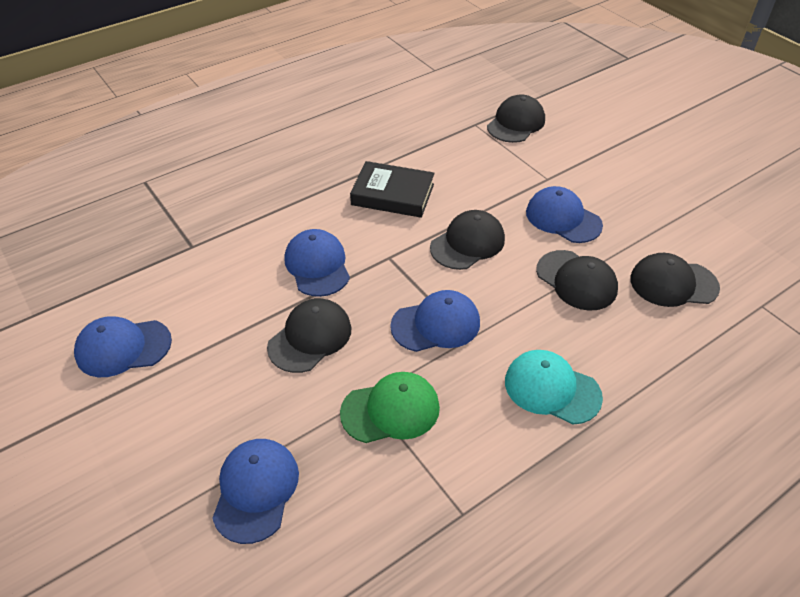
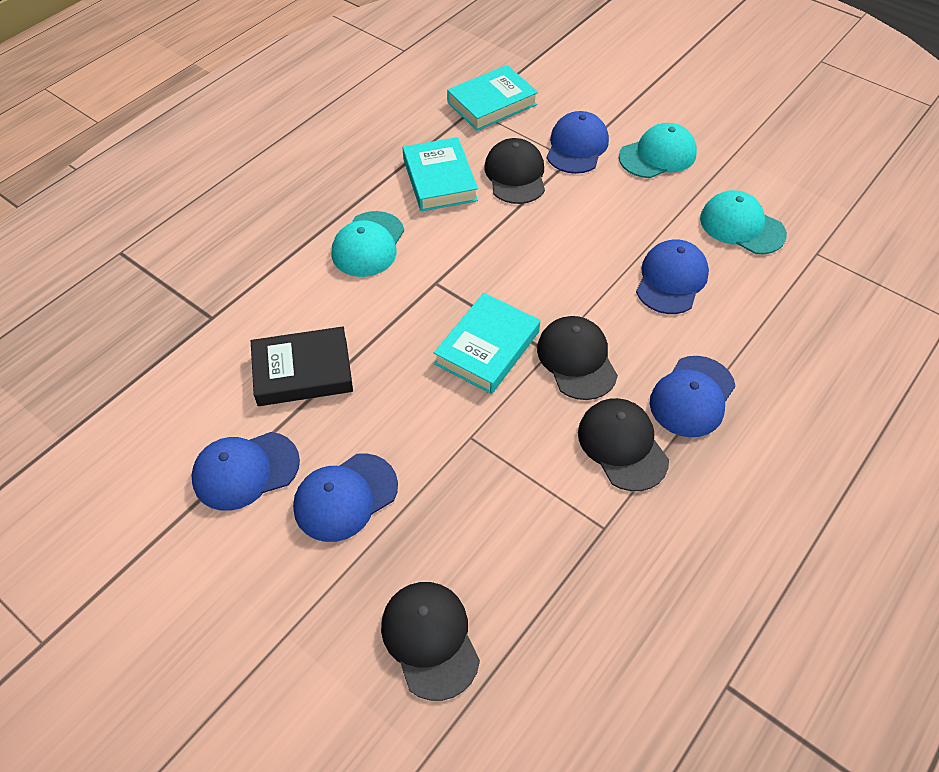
black cap: 5 -> 4
green cap: 1 -> 0
turquoise book: 0 -> 3
turquoise cap: 1 -> 3

